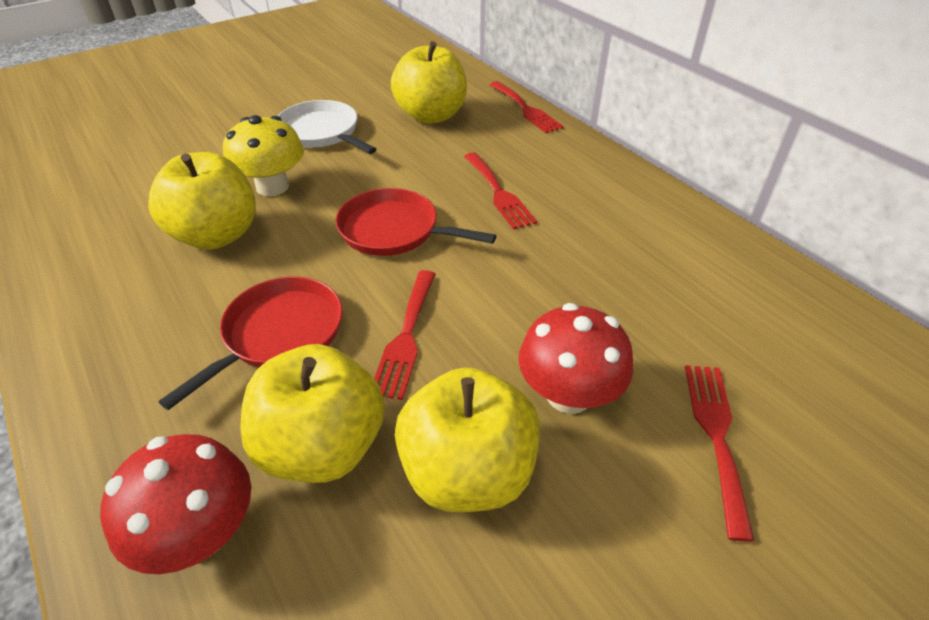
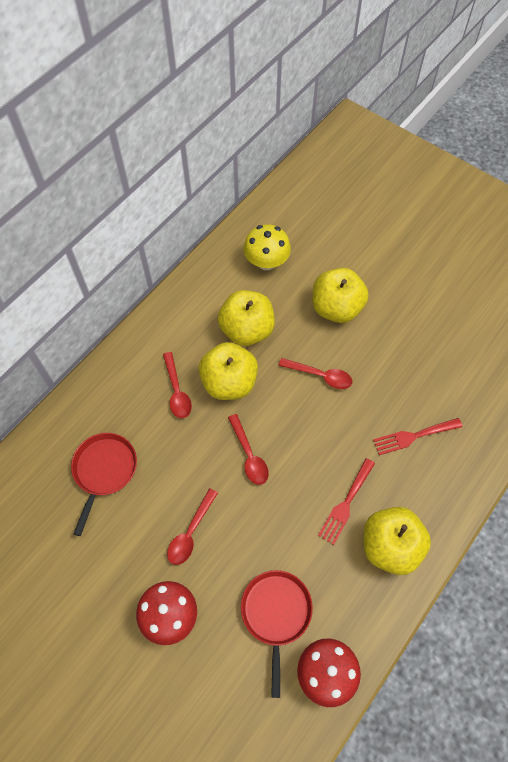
red fork: 4 -> 2
red spoon: 0 -> 4
white pan: 1 -> 0

